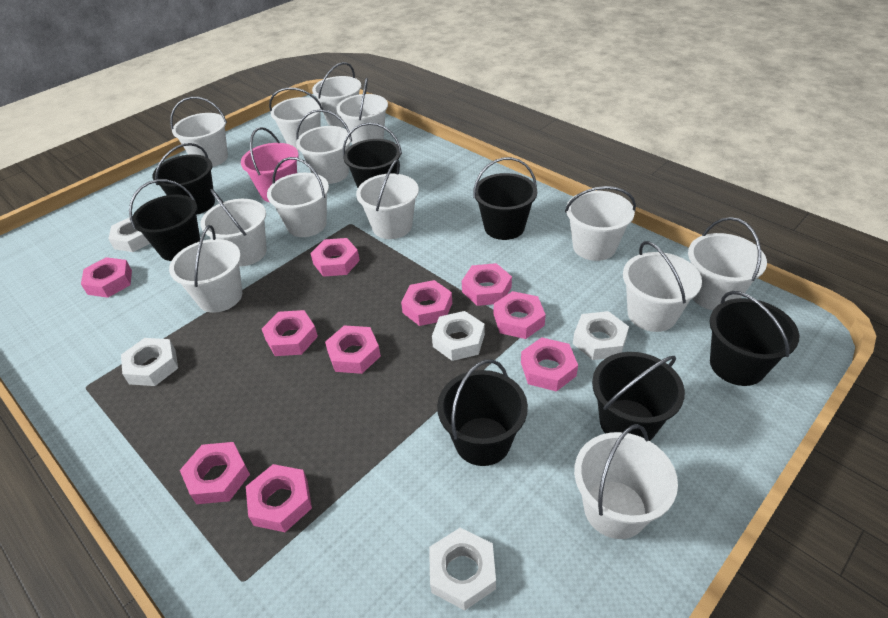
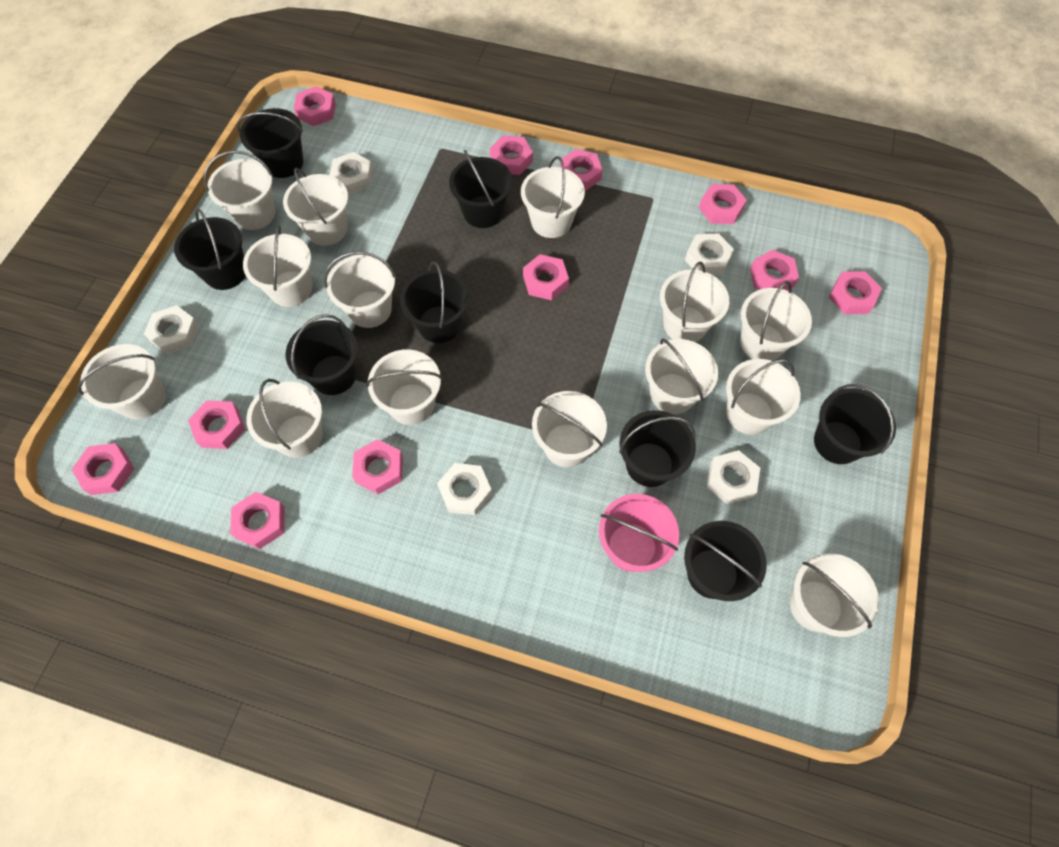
black bucket: 7 -> 8
pink nut: 10 -> 11
white bucket: 13 -> 14

